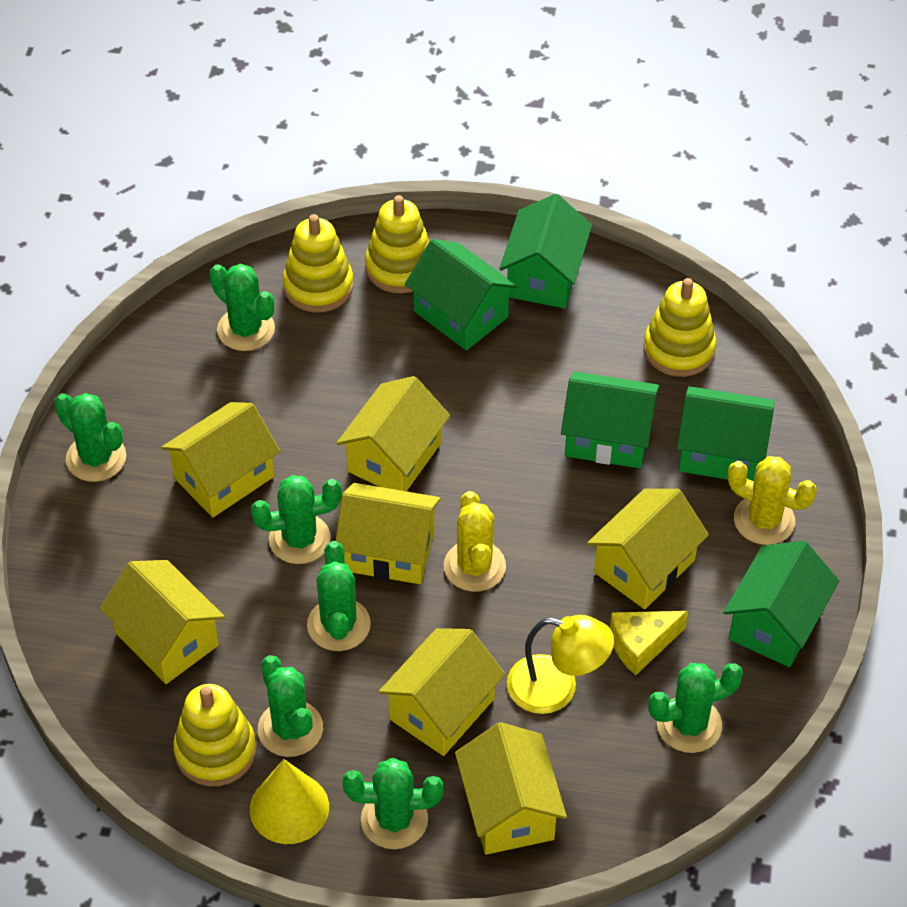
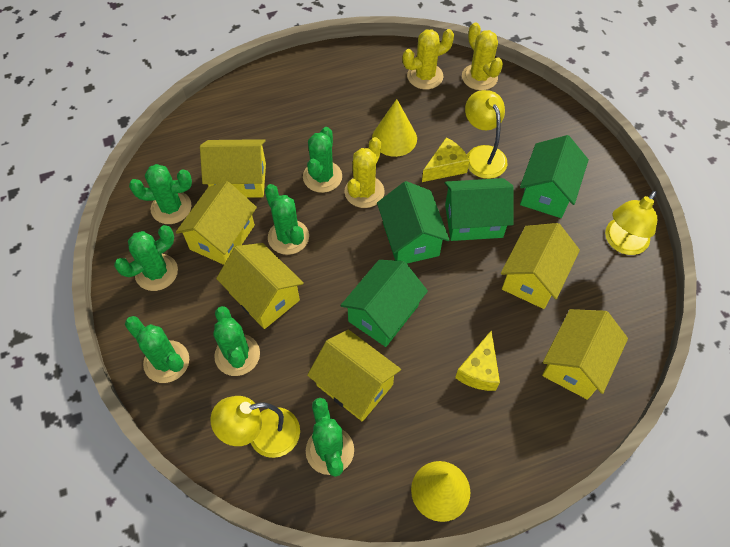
green house: 5 -> 4
yellow cactus: 2 -> 3
yellow cheese: 1 -> 2
yellow cone: 1 -> 2
yellow house: 7 -> 6
yellow lamp: 1 -> 3
yellow stacking toy: 4 -> 0

